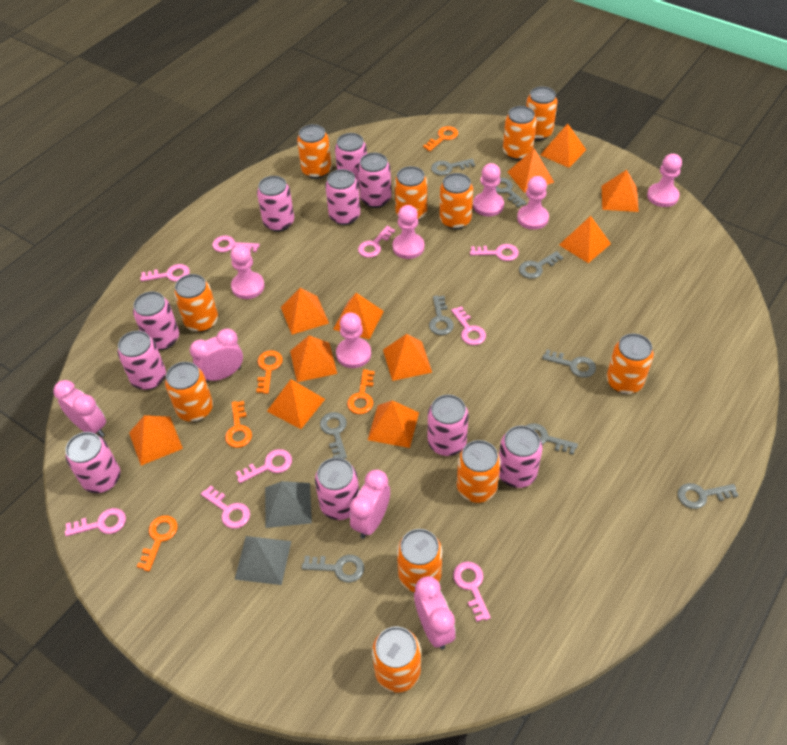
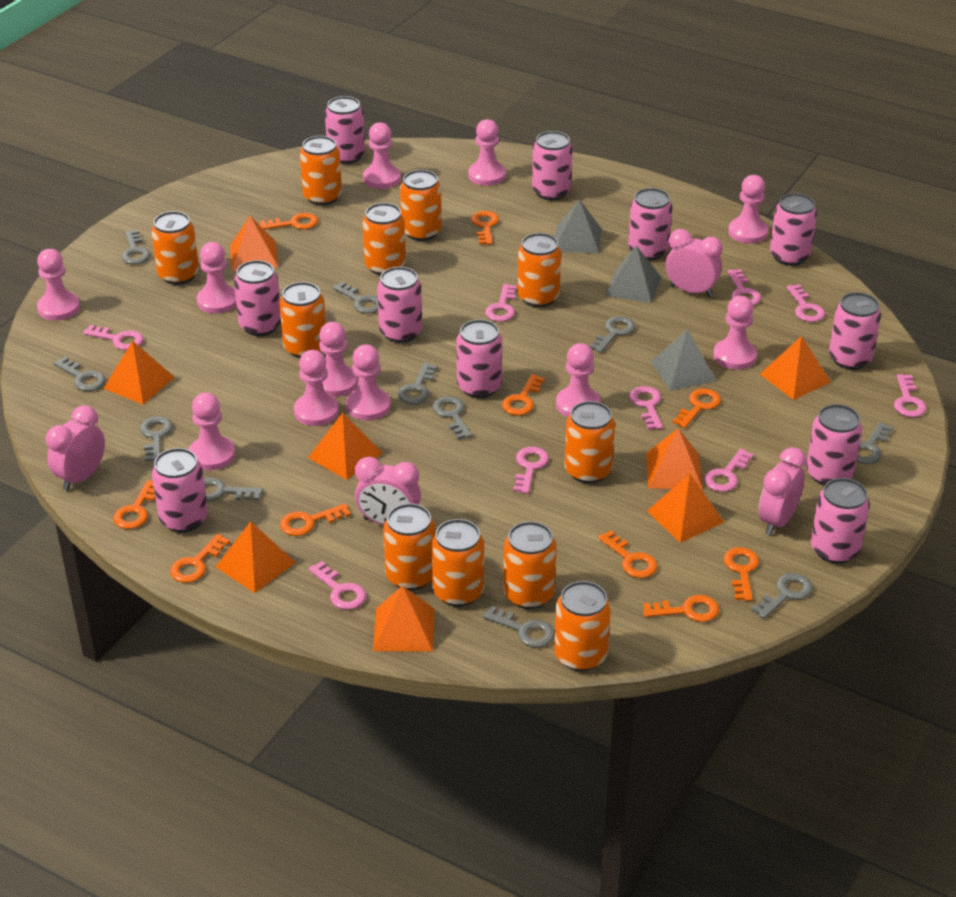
grey key: 9 -> 11
grey pyramid: 2 -> 3
orange key: 5 -> 10
orange pyramid: 11 -> 8
pink can: 10 -> 11
pink pawn: 6 -> 11

